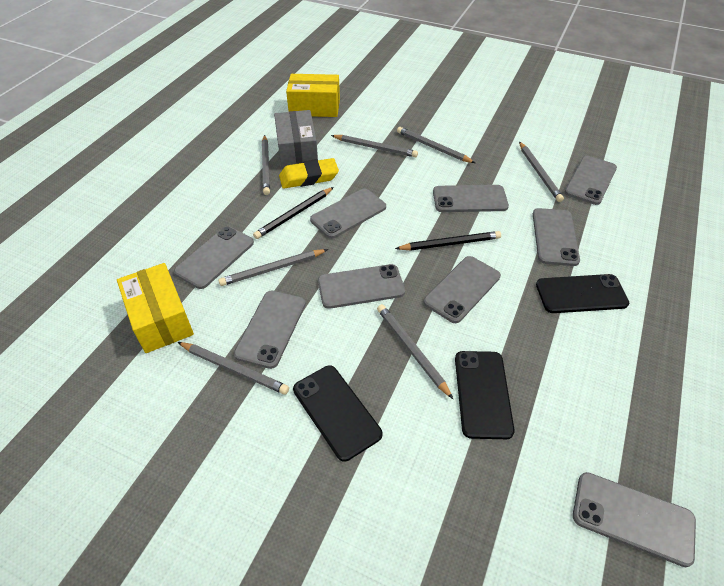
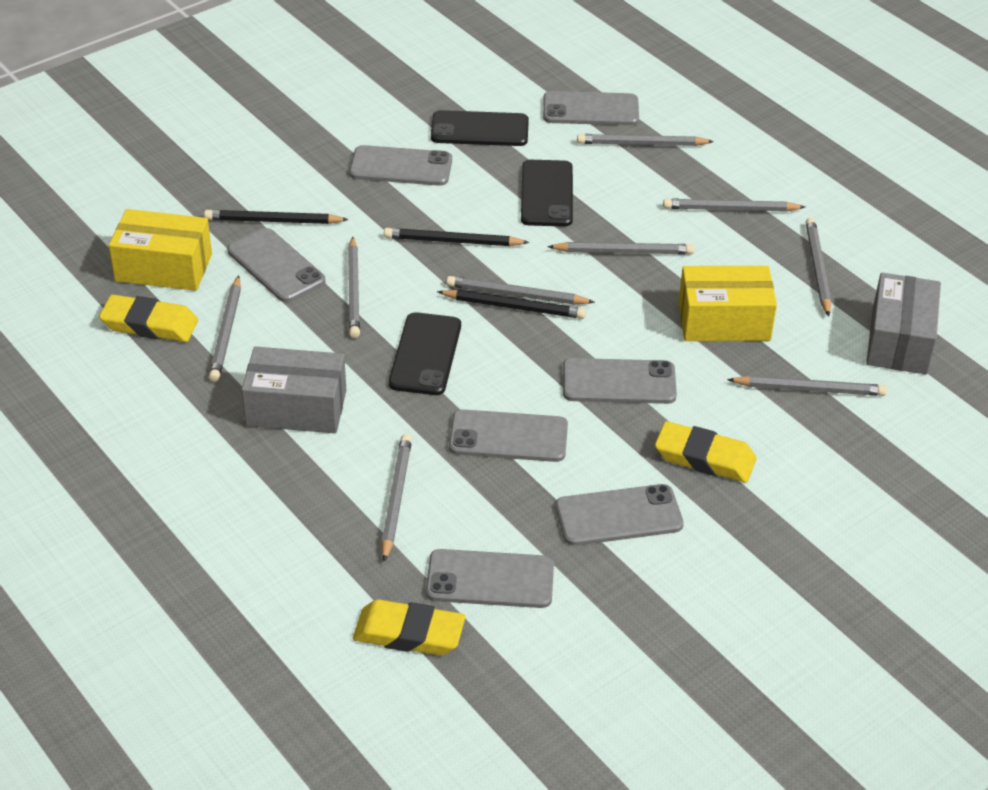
black pencil: 2 -> 3
grey box: 1 -> 2
grey pencil: 7 -> 9
grey phone: 9 -> 7
yellow eraser: 1 -> 3

